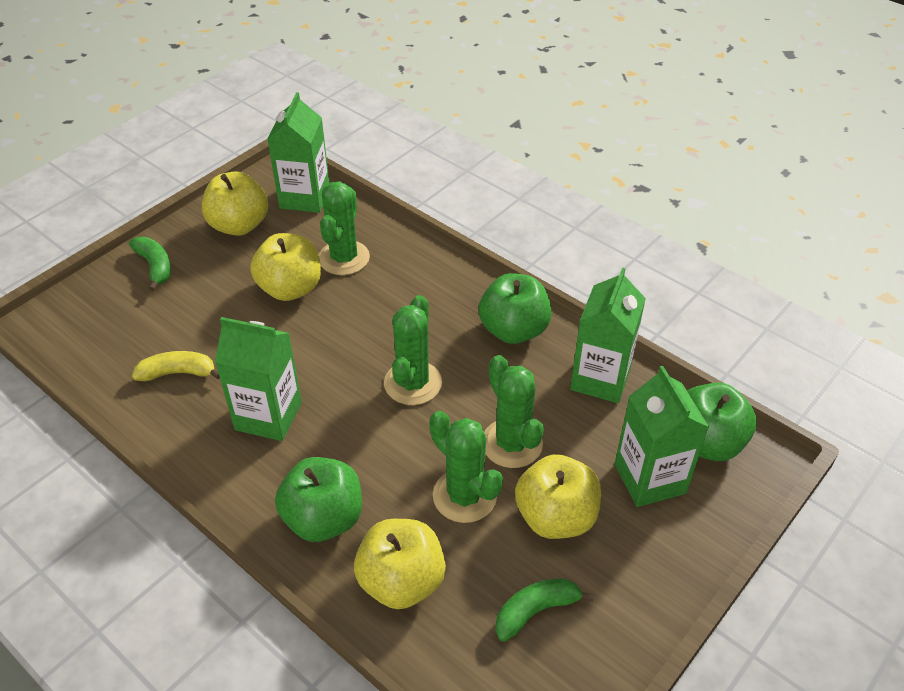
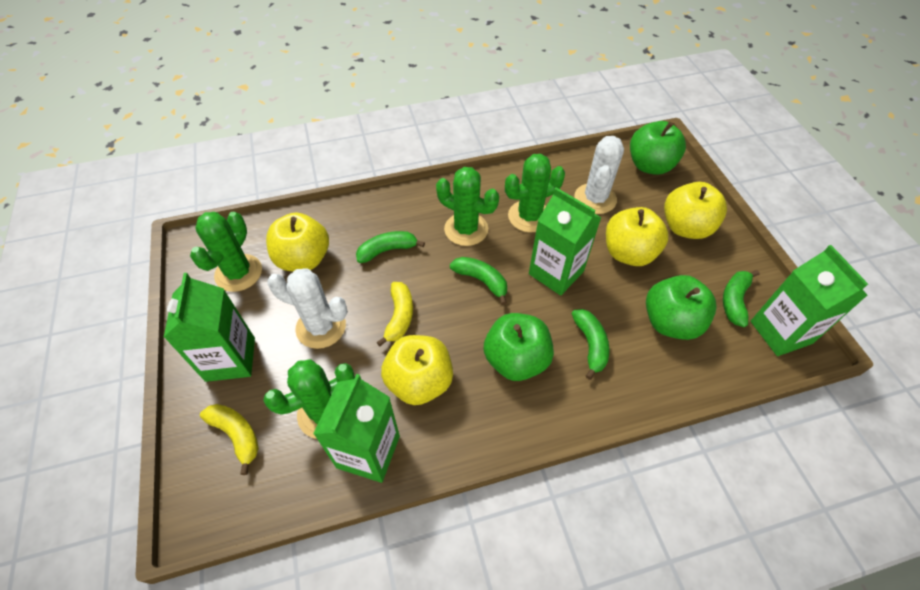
green banana: 2 -> 4
white cactus: 0 -> 2
yellow banana: 1 -> 2

